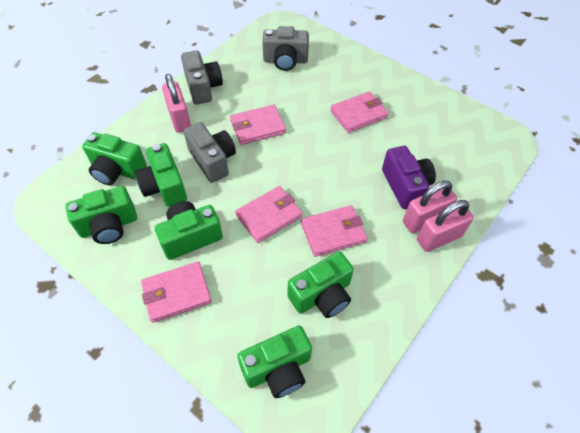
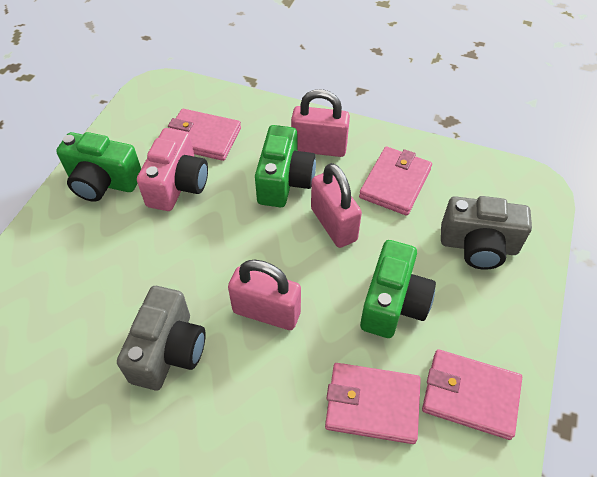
green camera: 6 -> 3
grey camera: 3 -> 2
pink camera: 0 -> 1
pink wallet: 5 -> 4
purple camera: 1 -> 0

